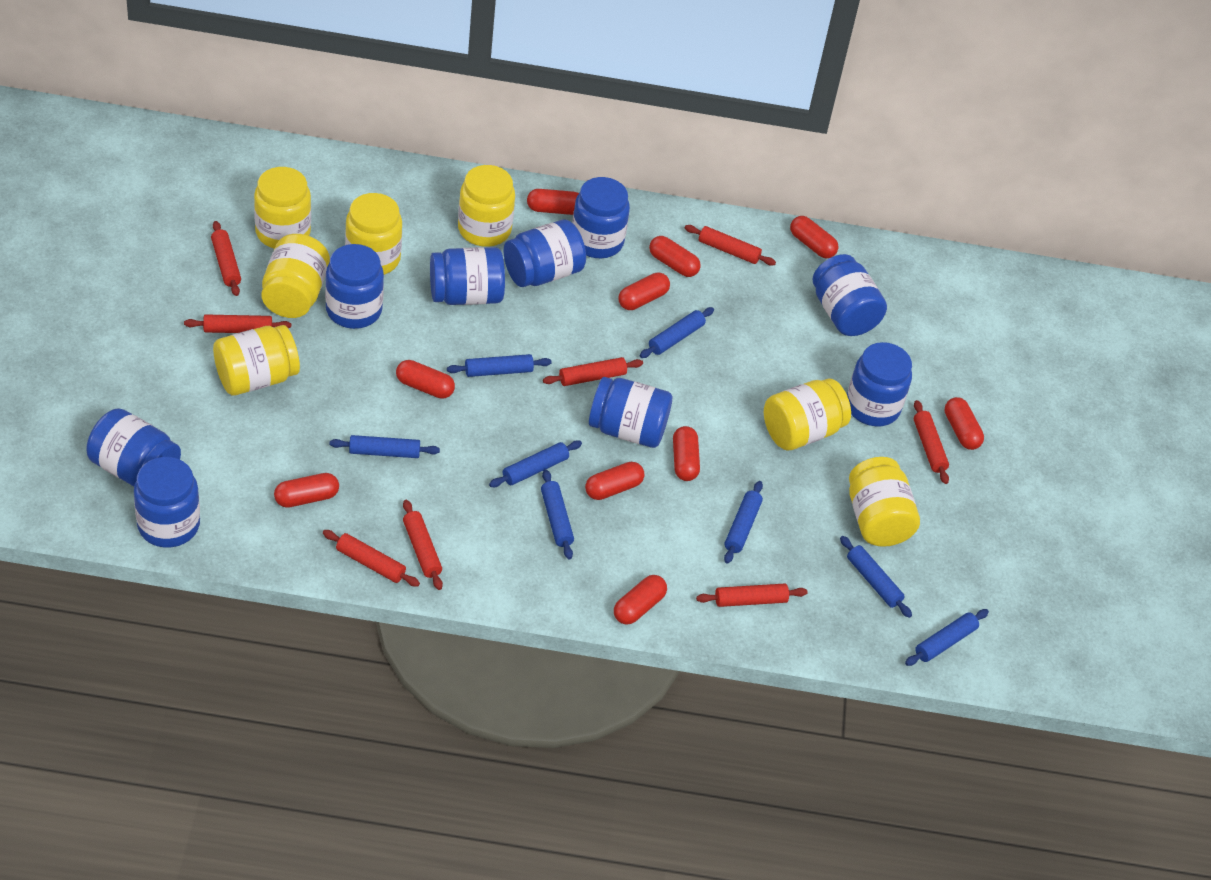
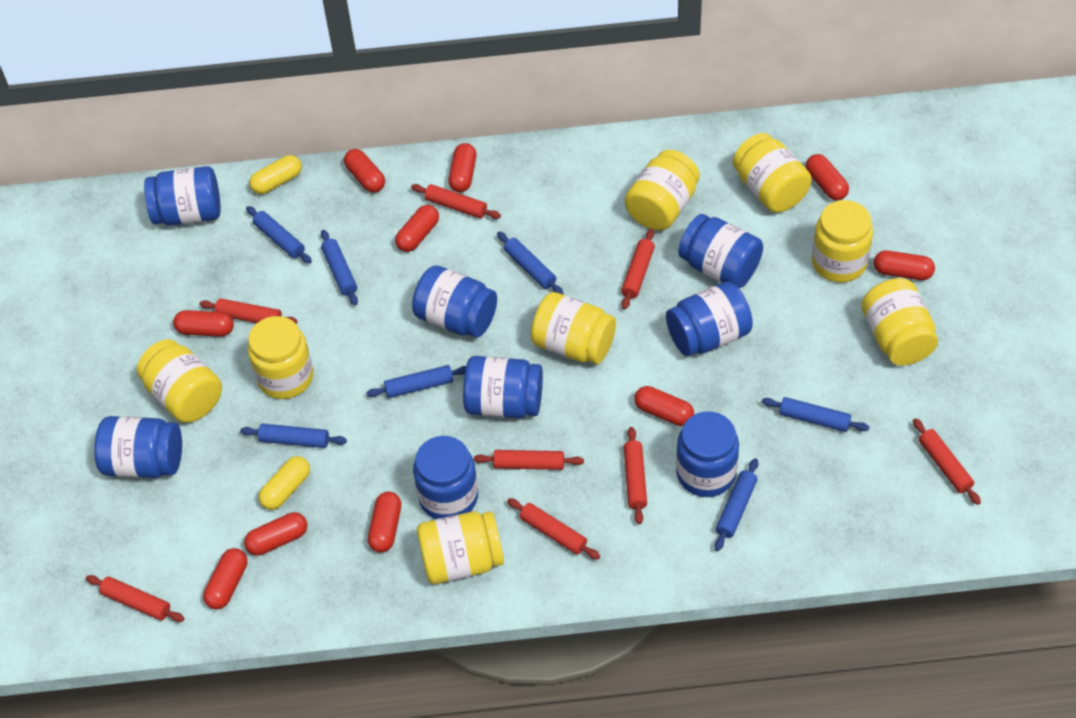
blue jar: 9 -> 8
blue rolling pin: 8 -> 7
yellow capsule: 0 -> 2
yellow jar: 7 -> 8

